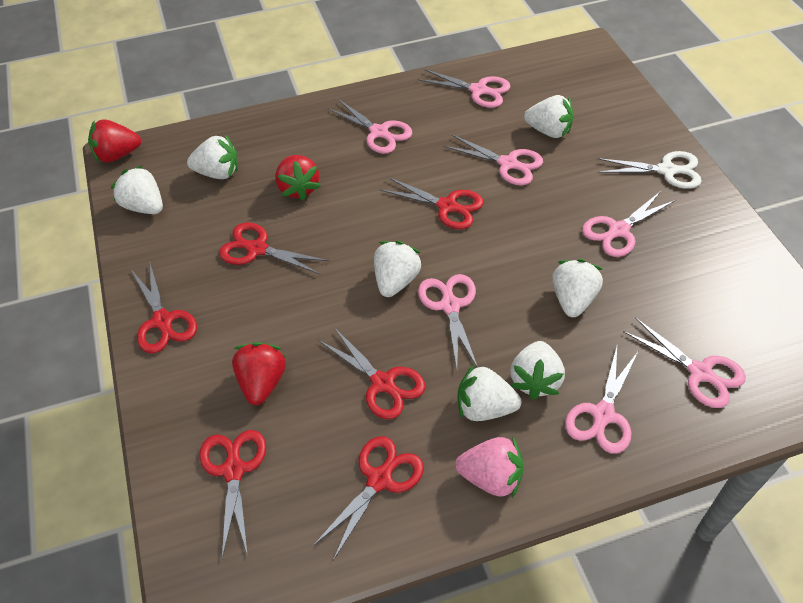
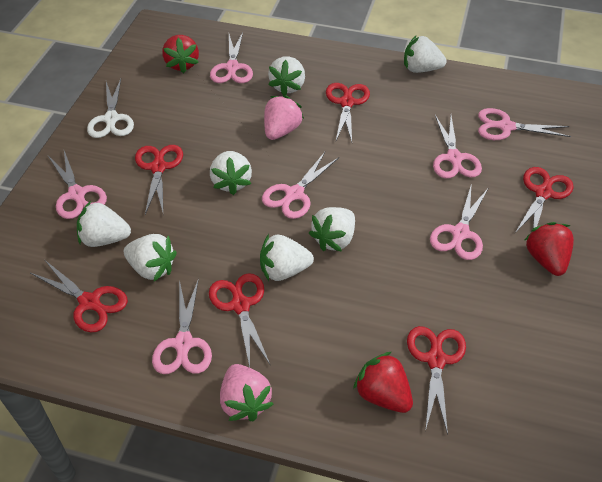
pink strawberry: 1 -> 2

